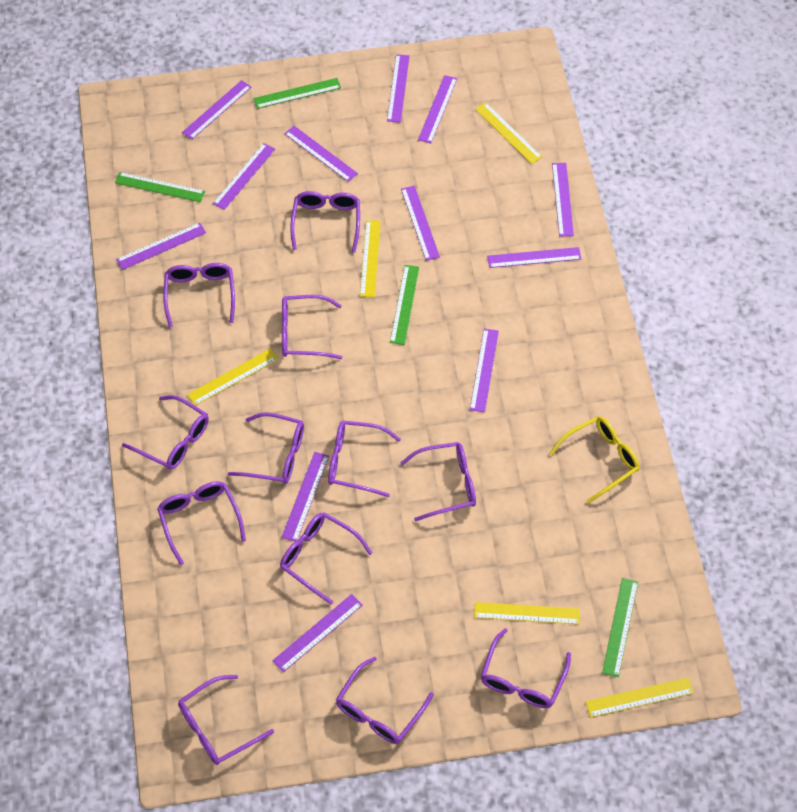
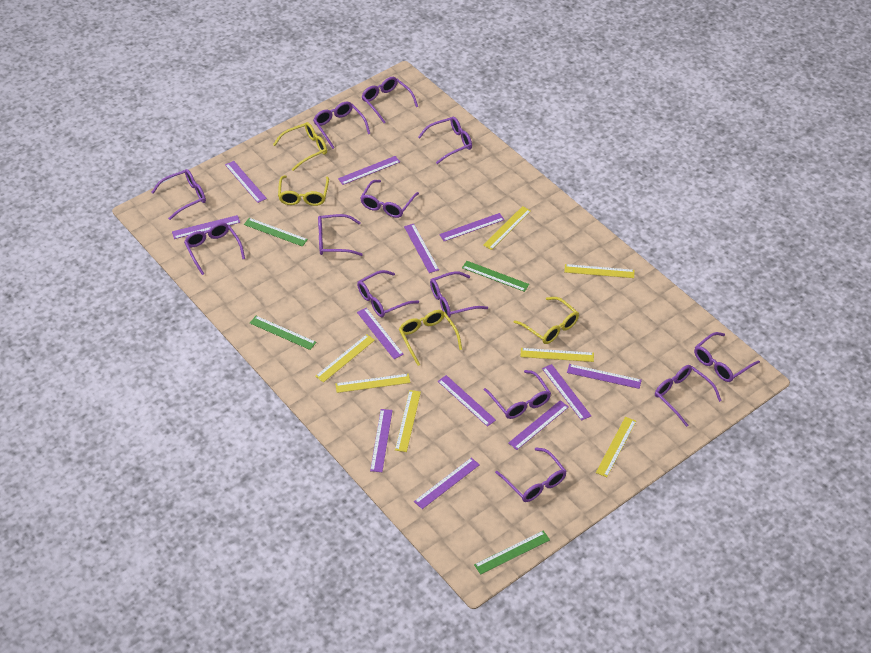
purple glasses: 12 -> 13
yellow glasses: 1 -> 4
yellow ruler: 5 -> 7

